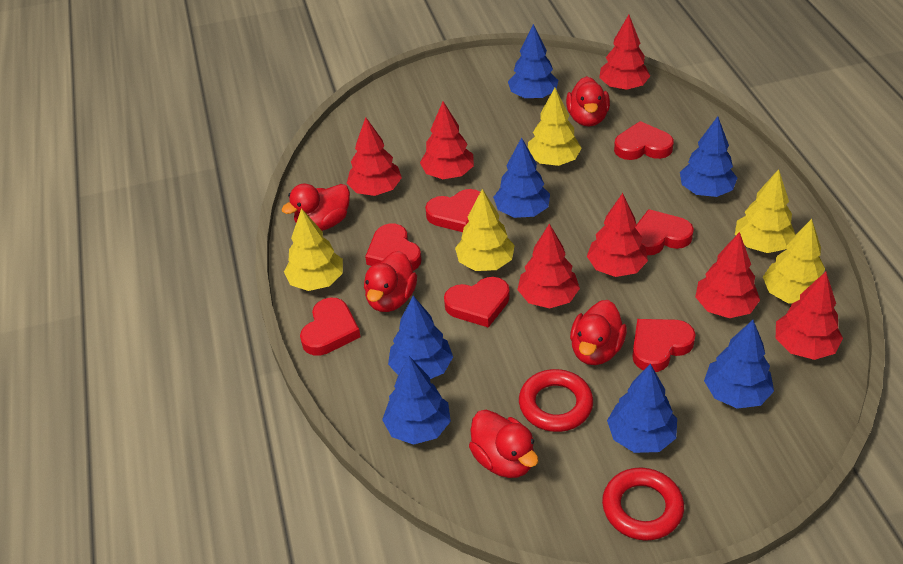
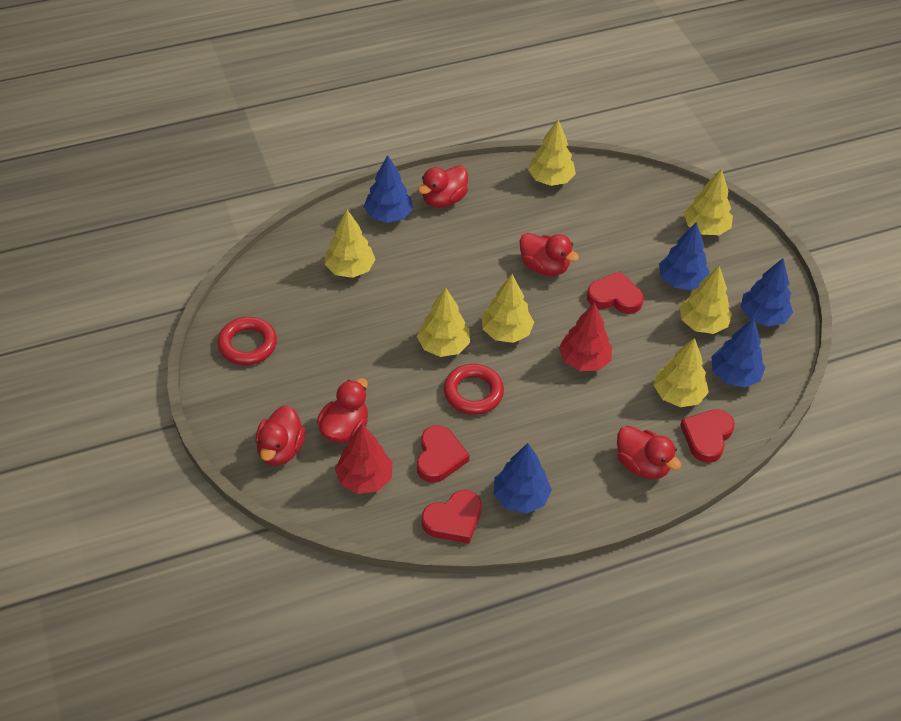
blue tree: 7 -> 5
red heart: 7 -> 4
red tree: 7 -> 2
yellow tree: 5 -> 7

